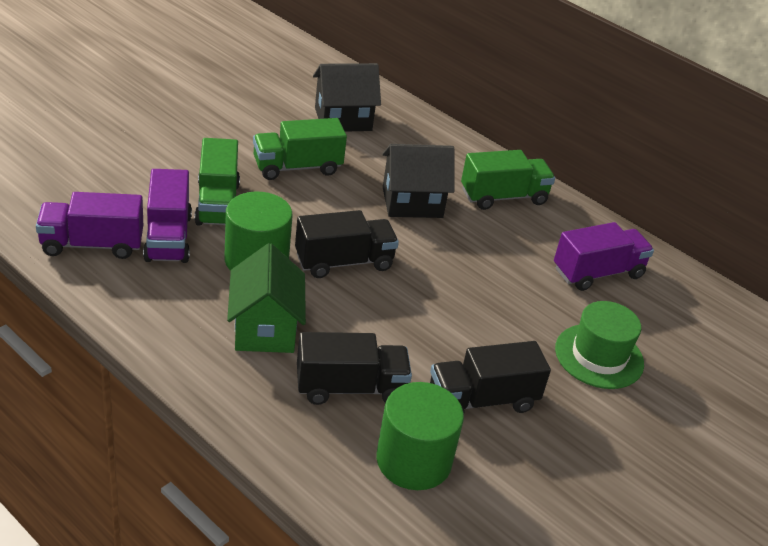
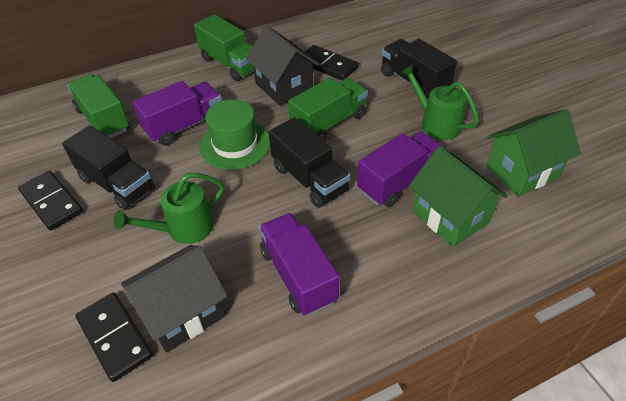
black domino: 0 -> 3
green cylinder: 2 -> 0
green house: 1 -> 2
green watering can: 0 -> 2

